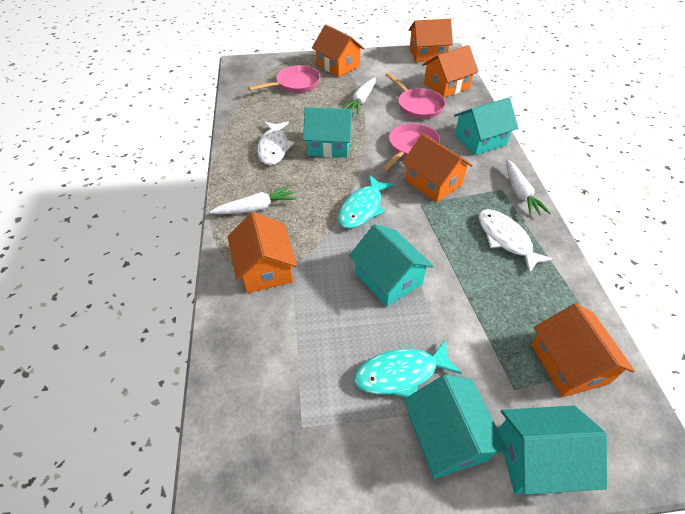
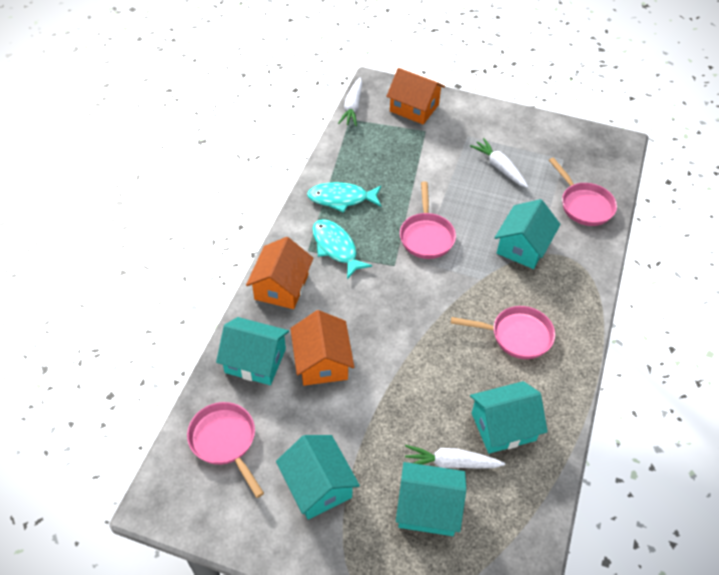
orange house: 6 -> 3
pink pan: 3 -> 4
white fish: 2 -> 0

